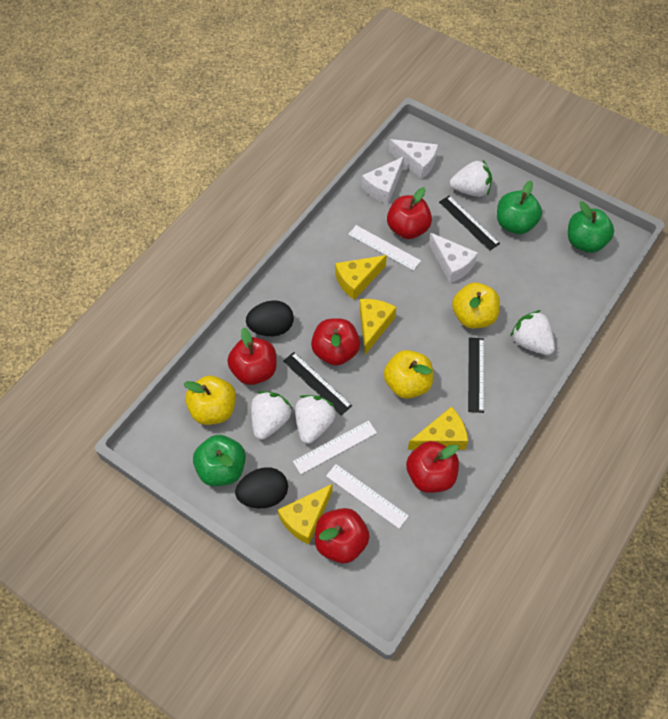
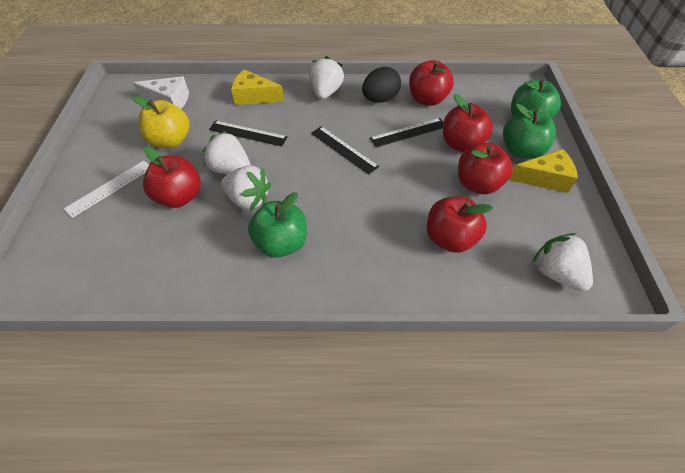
black egg: 2 -> 1
white cheese: 3 -> 1
white ruler: 3 -> 1
yellow apple: 3 -> 1
yellow cheese: 4 -> 2

